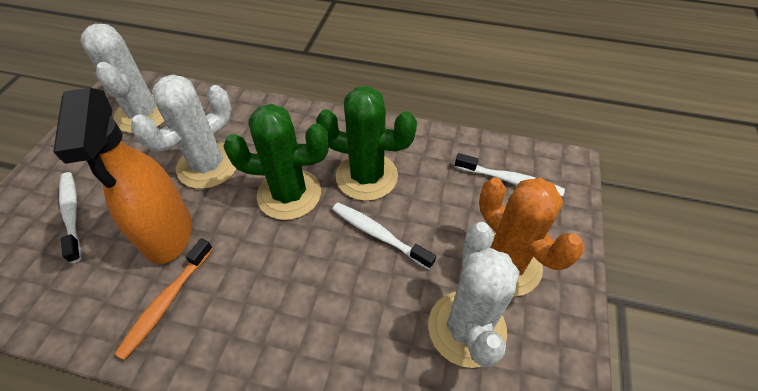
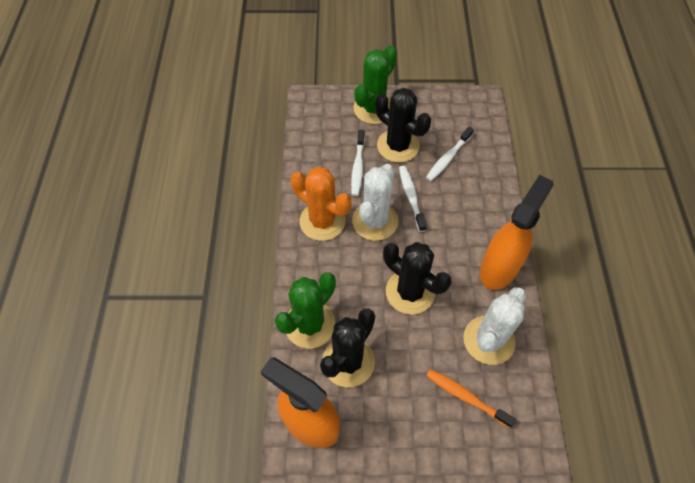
black cactus: 0 -> 3
orange spray bottle: 1 -> 2
white cactus: 3 -> 2

